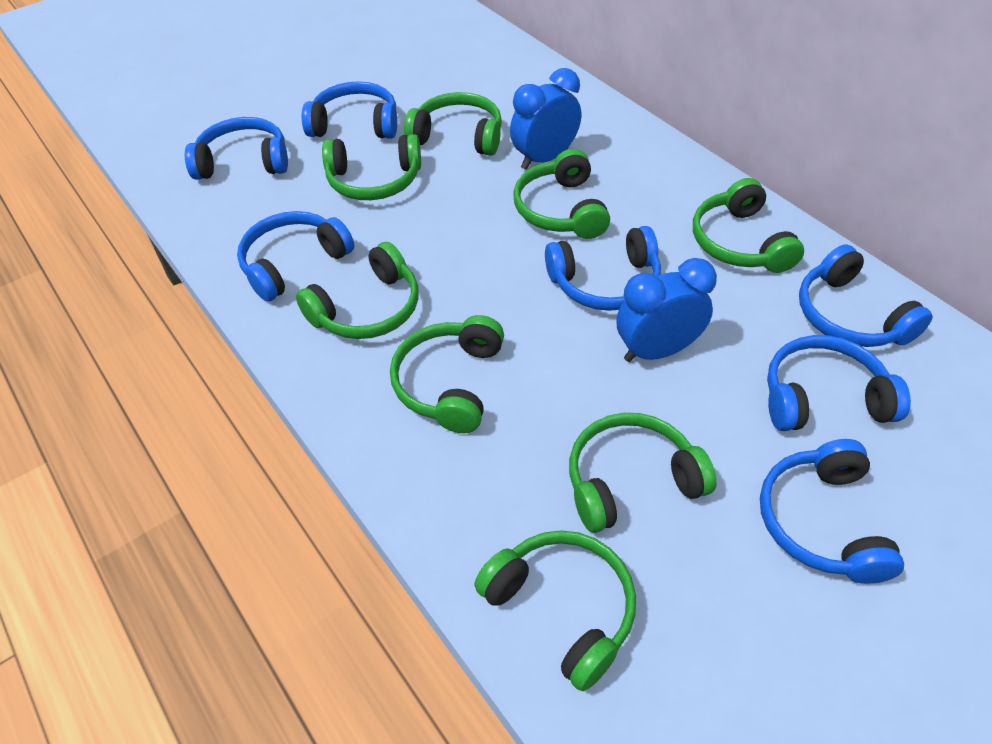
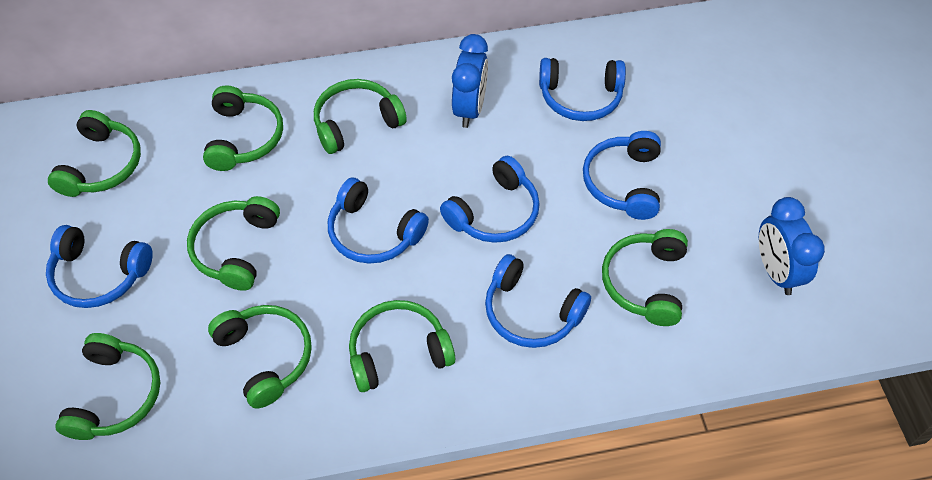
blue headphones: 7 -> 6

